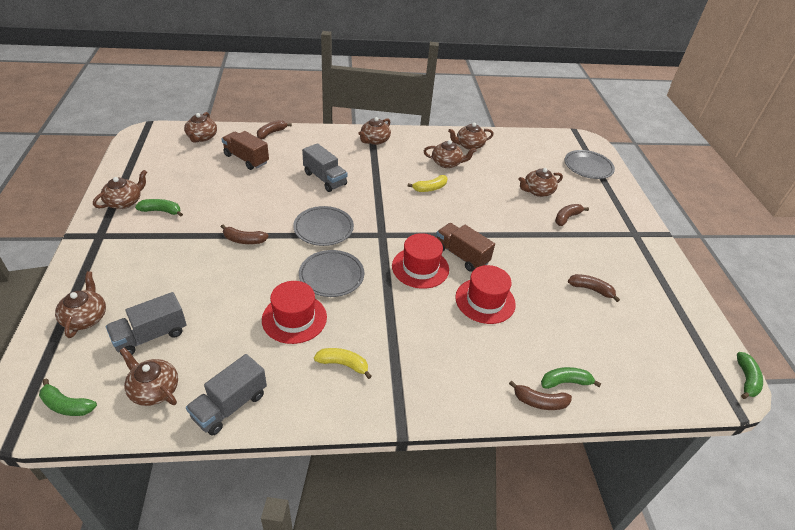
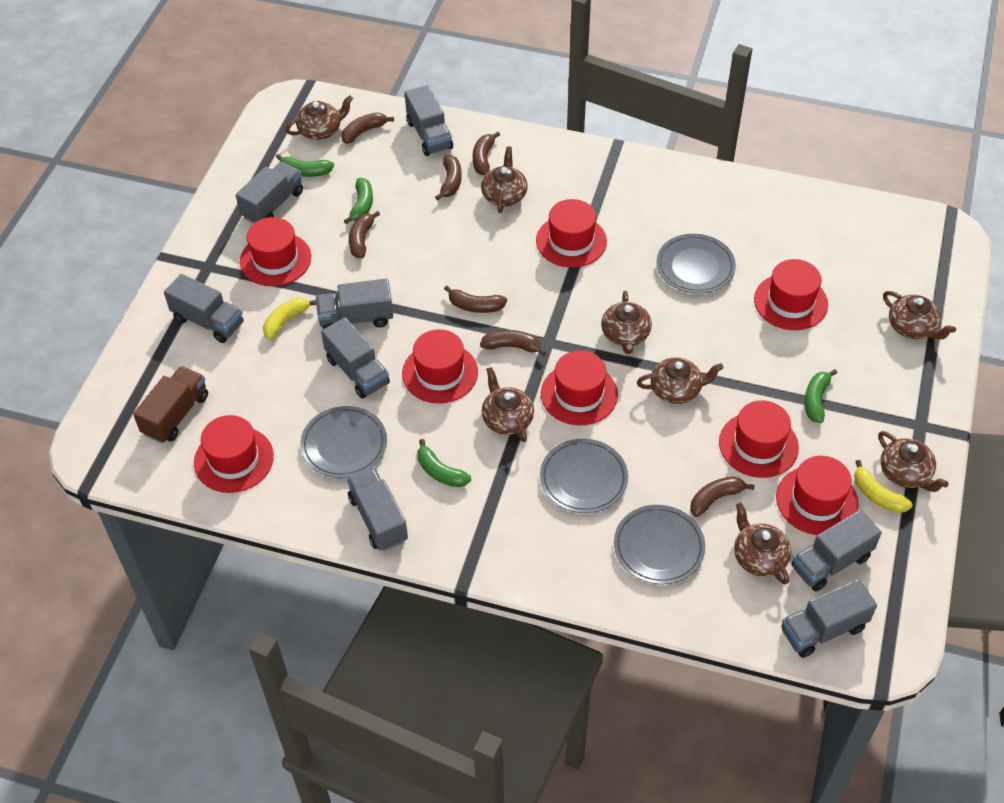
brown banana: 5 -> 7
brown truck: 2 -> 1
grey plate: 3 -> 4
grey truck: 3 -> 8
red hat: 3 -> 8

